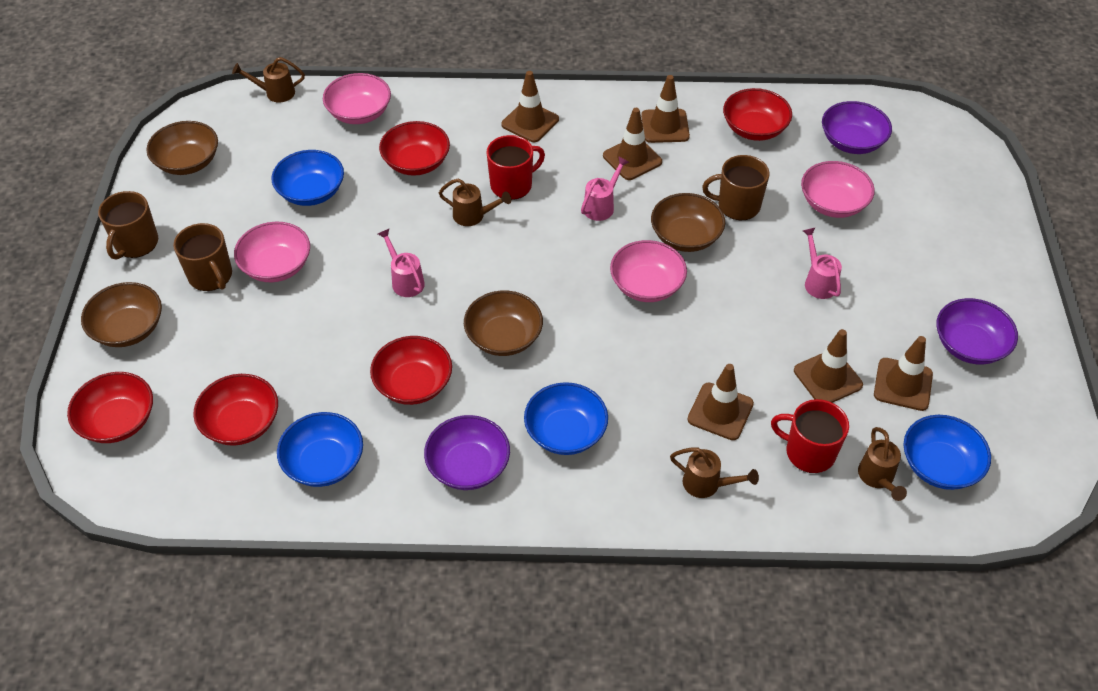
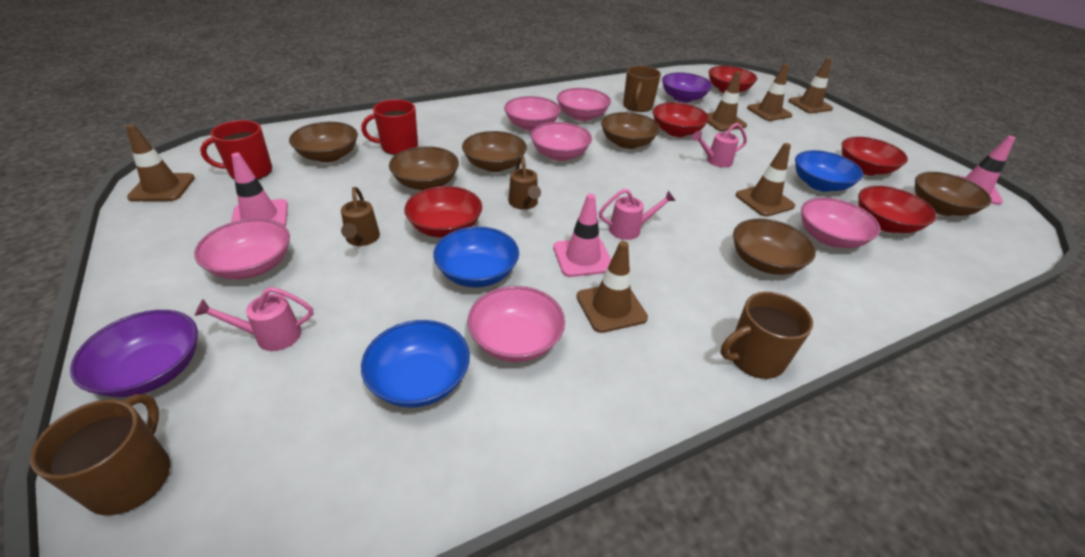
blue bowl: 4 -> 3
brown bowl: 4 -> 6
brown watering can: 4 -> 2
pink bowl: 4 -> 6
pink traffic cone: 0 -> 3
purple bowl: 3 -> 2

